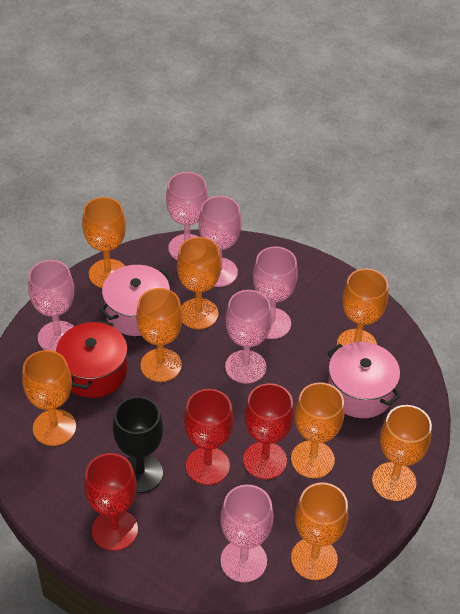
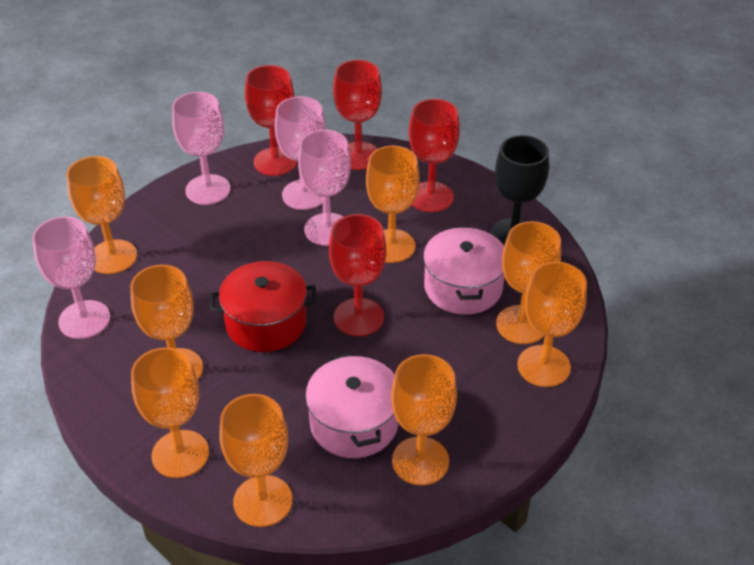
pink goblet: 6 -> 4
red goblet: 3 -> 4

